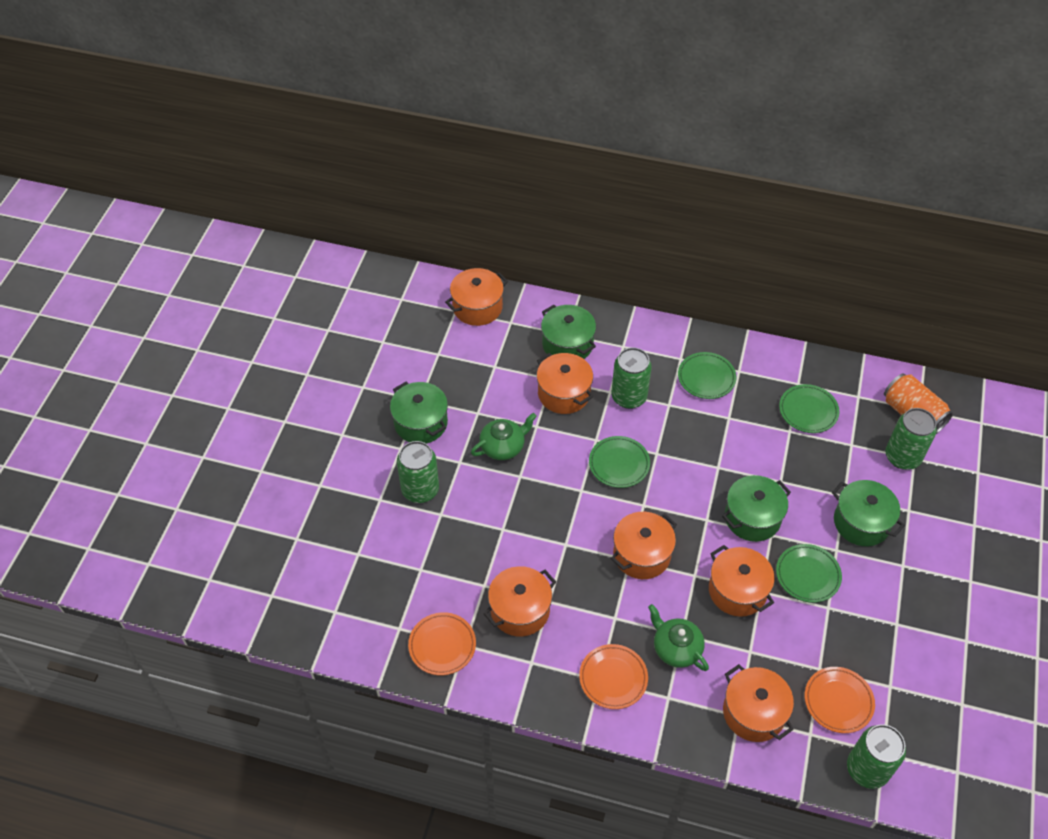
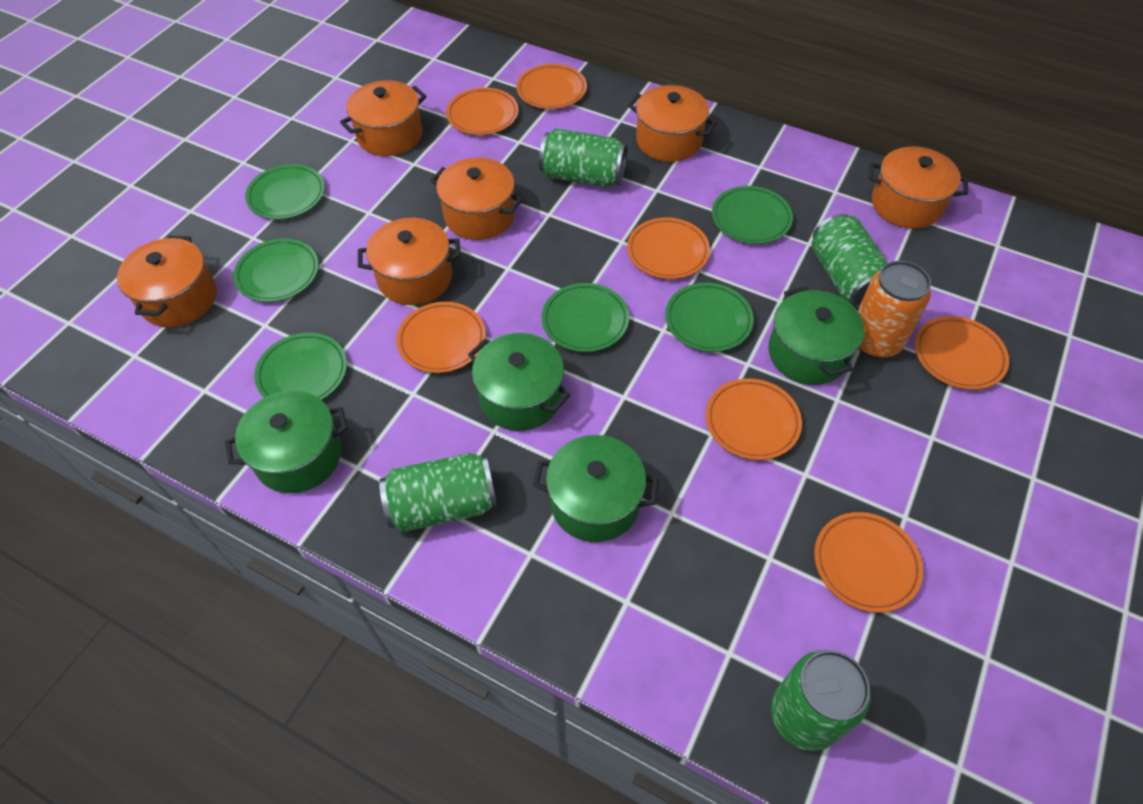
green plate: 4 -> 6
green teapot: 2 -> 0
orange plate: 3 -> 7

